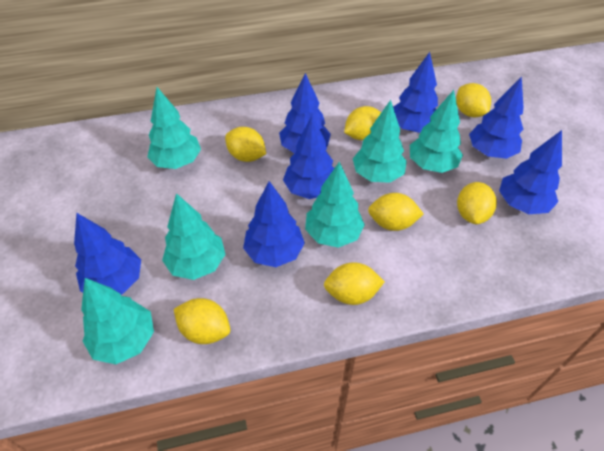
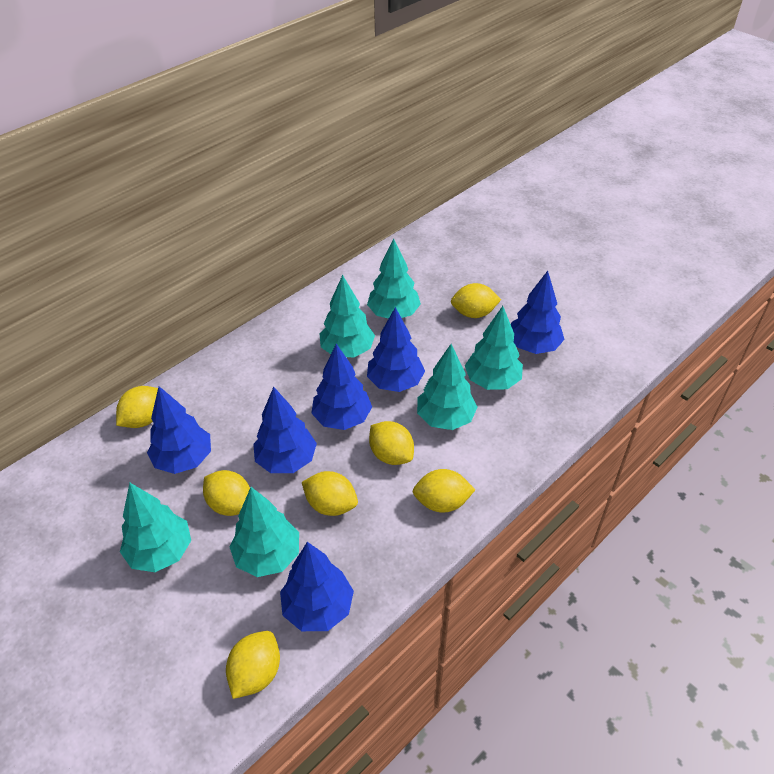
blue tree: 7 -> 6

